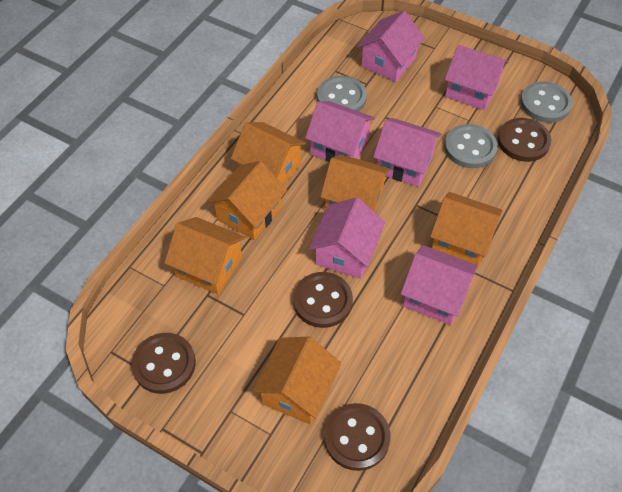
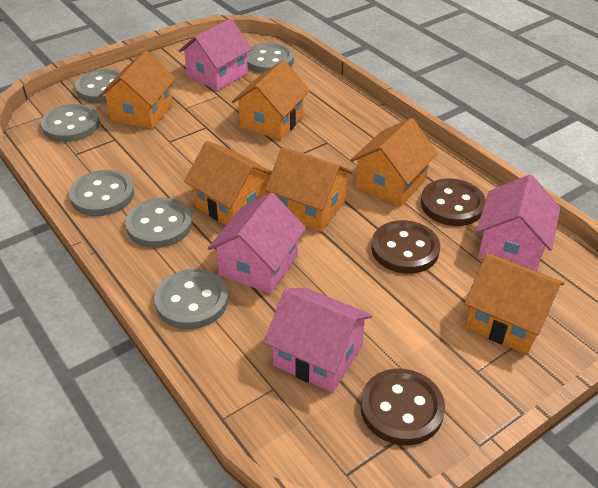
brown button: 4 -> 3
grey button: 3 -> 6
pink house: 6 -> 4

